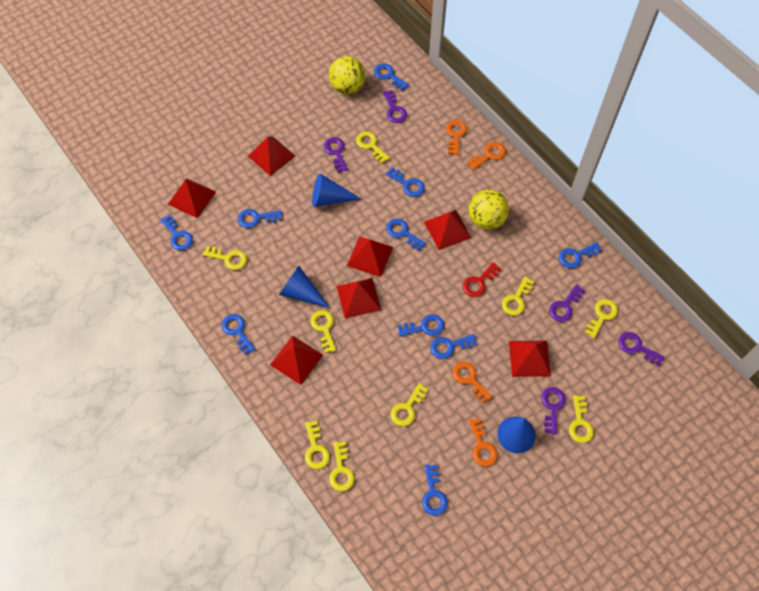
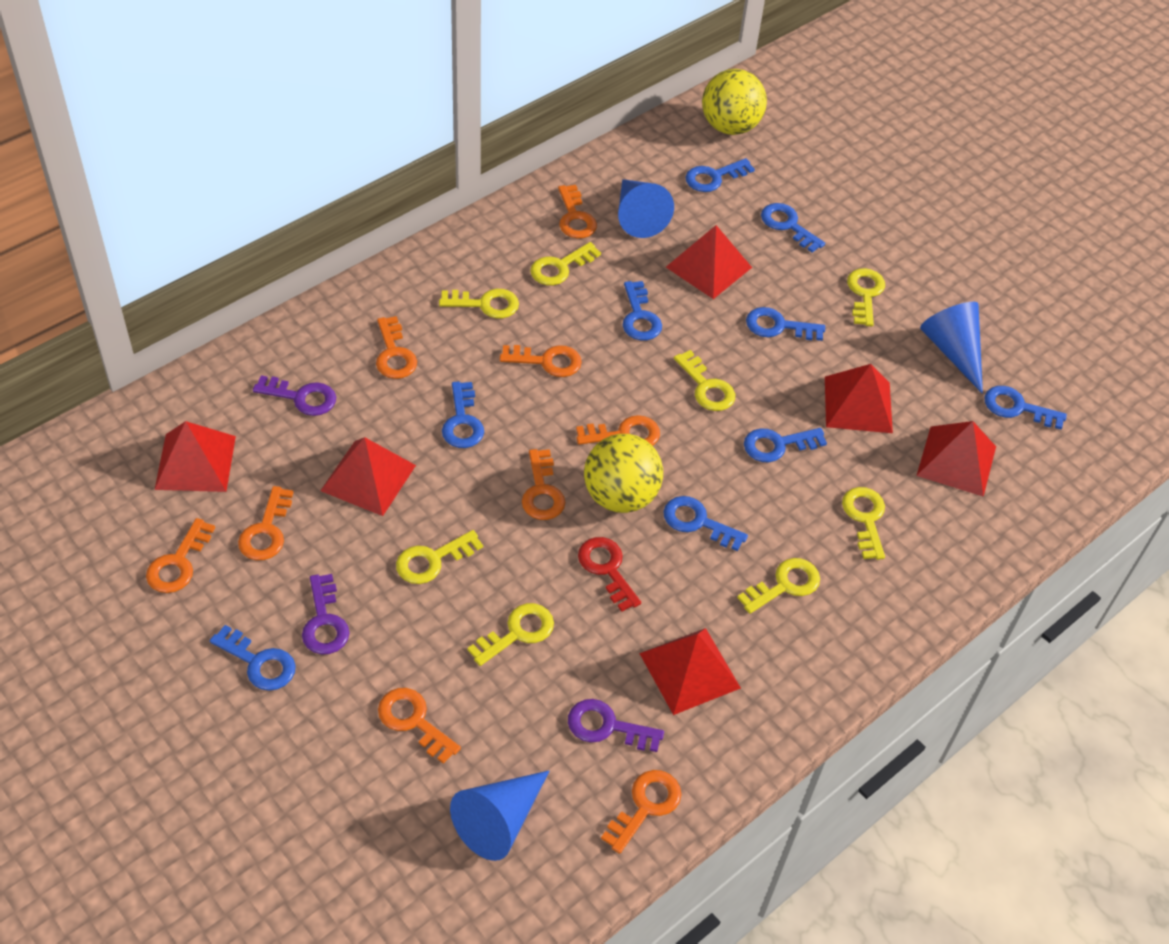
blue key: 10 -> 9
orange key: 4 -> 9
purple key: 5 -> 3
red pyramid: 7 -> 6
yellow key: 9 -> 8

